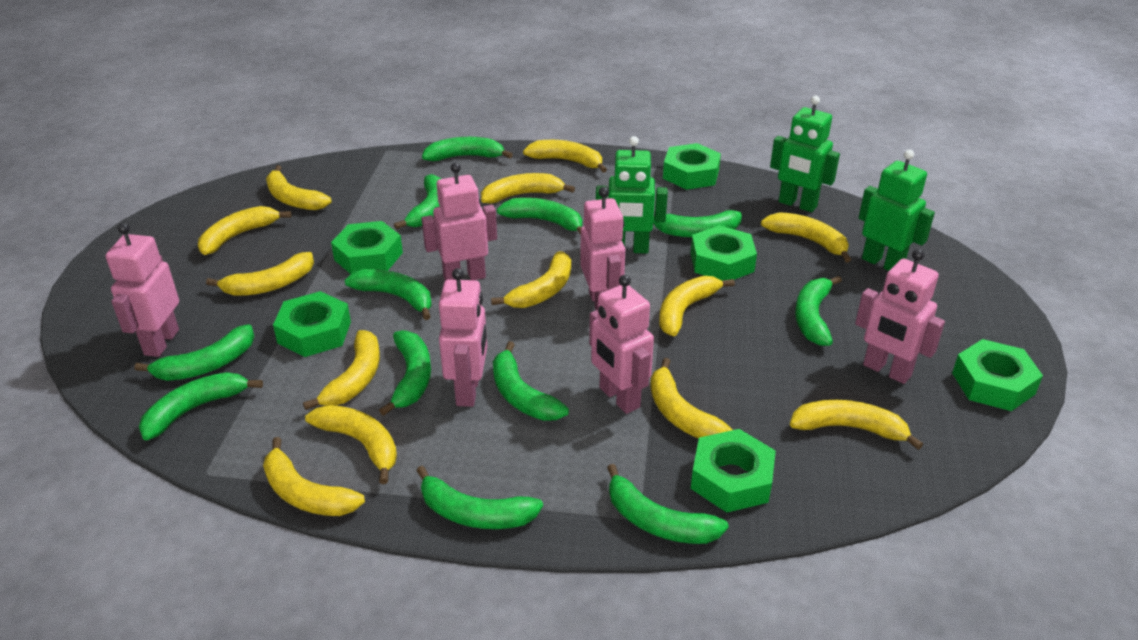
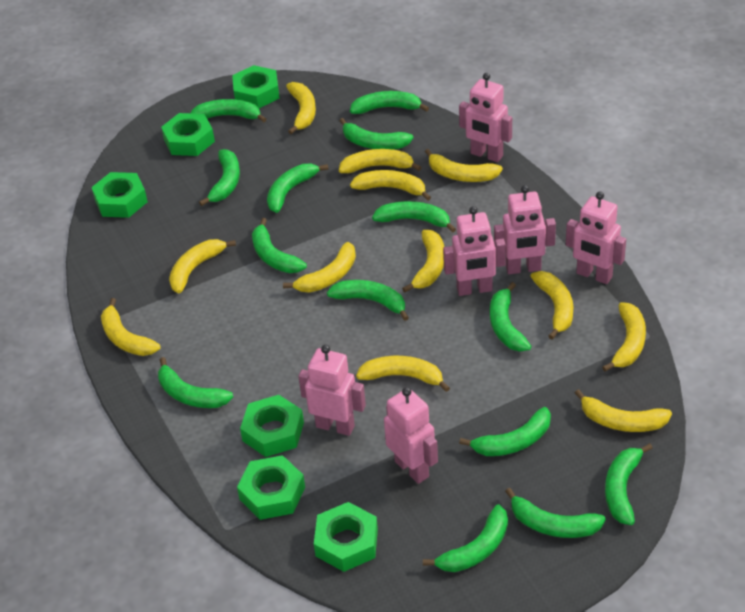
green banana: 12 -> 14
green robot: 3 -> 0
yellow banana: 13 -> 12

